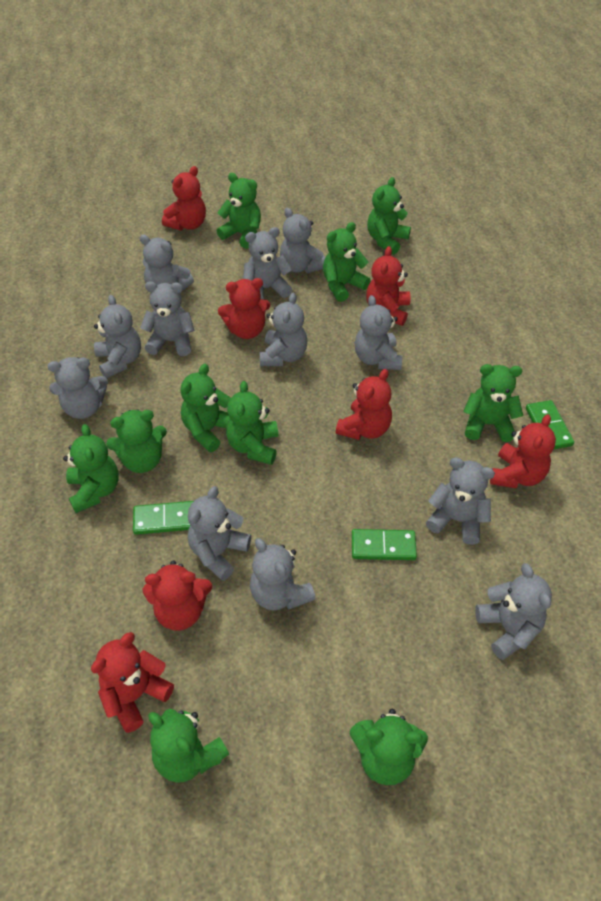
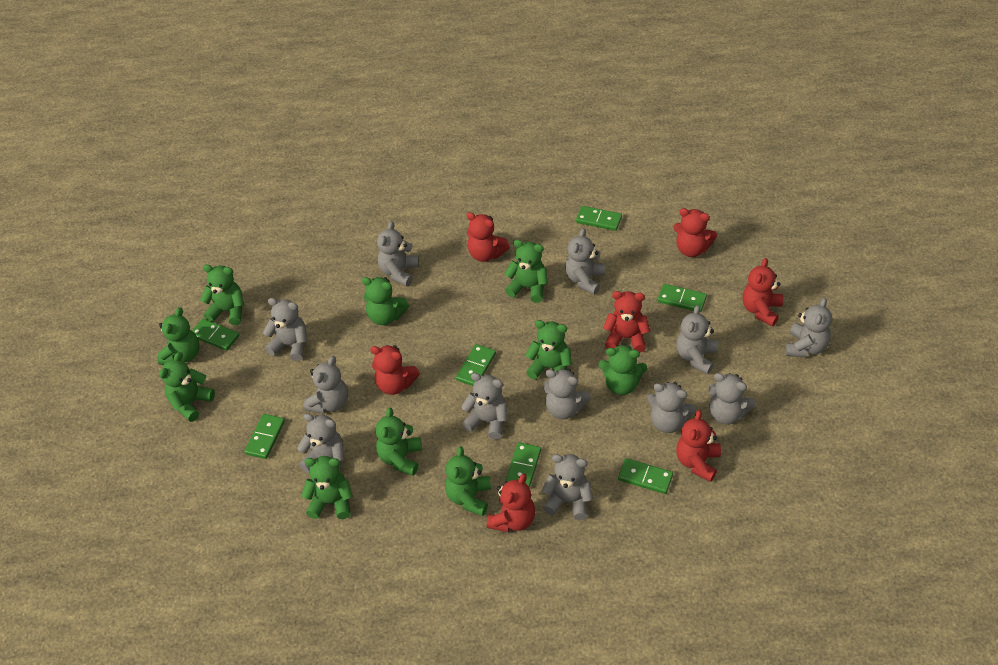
green domino: 3 -> 7

